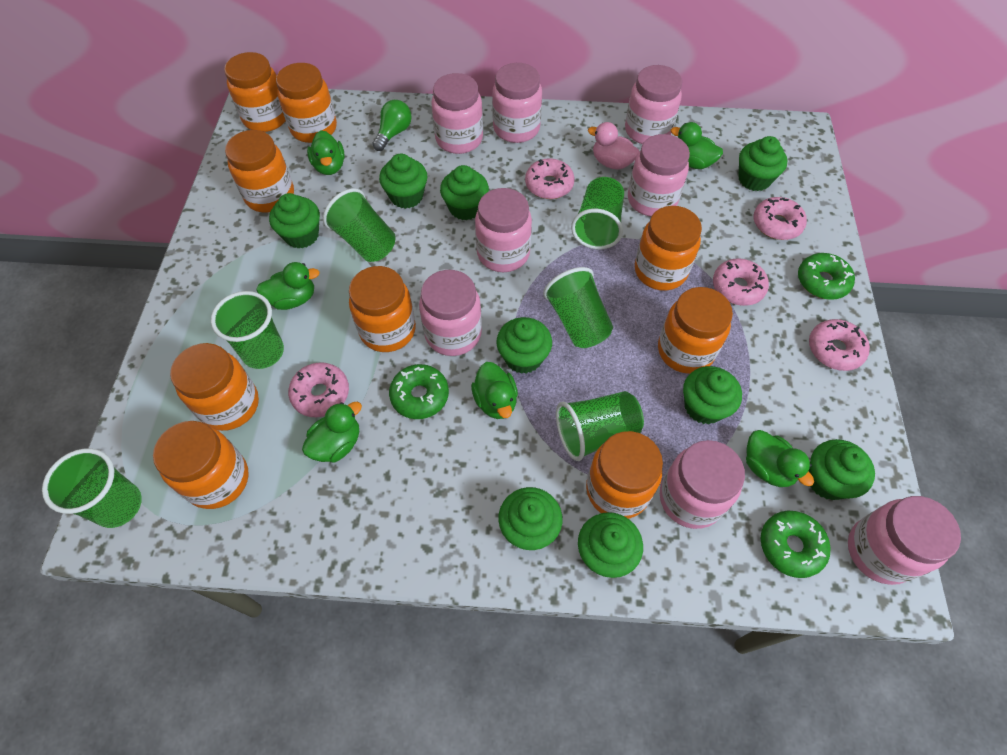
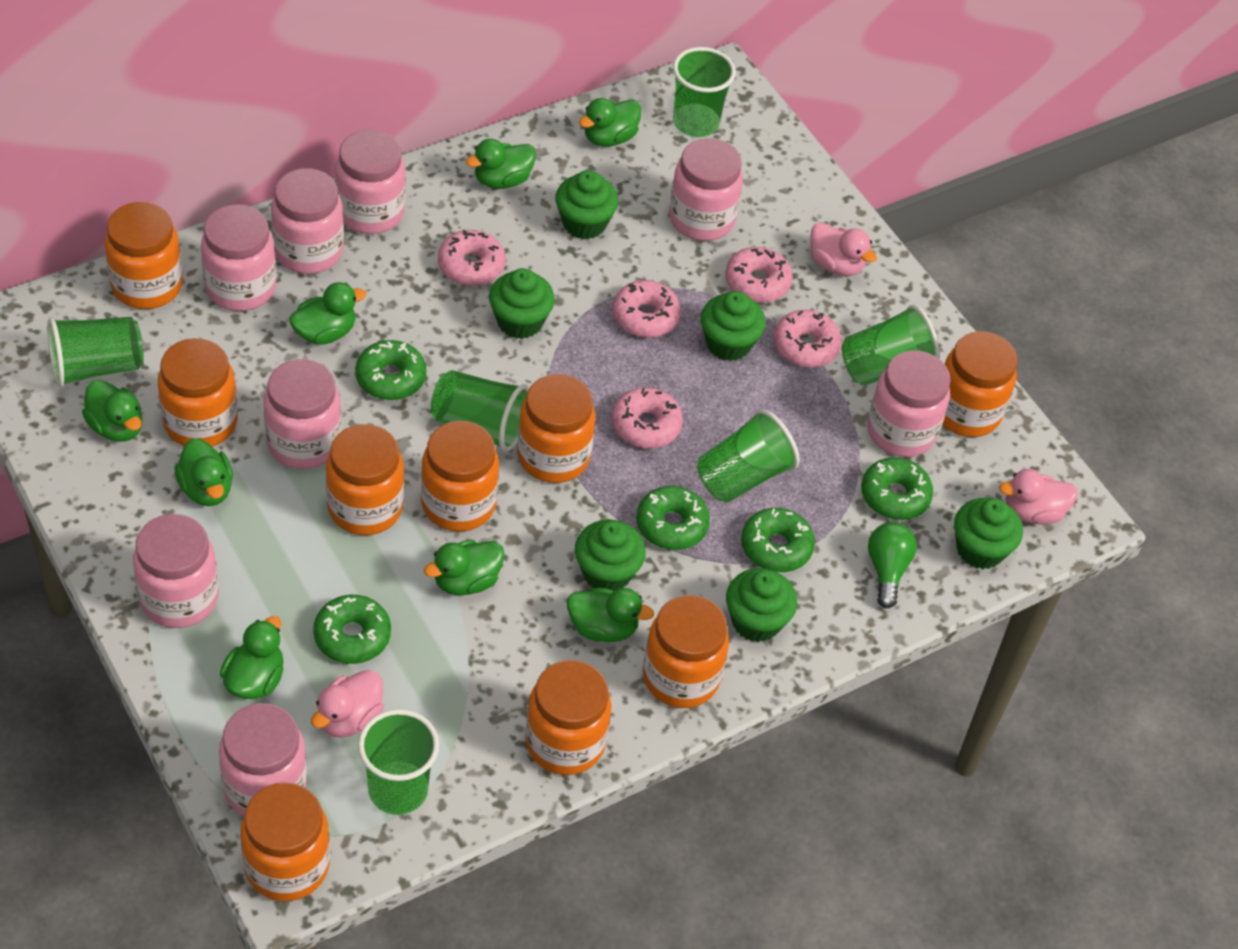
green cupcake: 9 -> 6
green donut: 3 -> 5
green duck: 6 -> 8
pink duck: 1 -> 3

